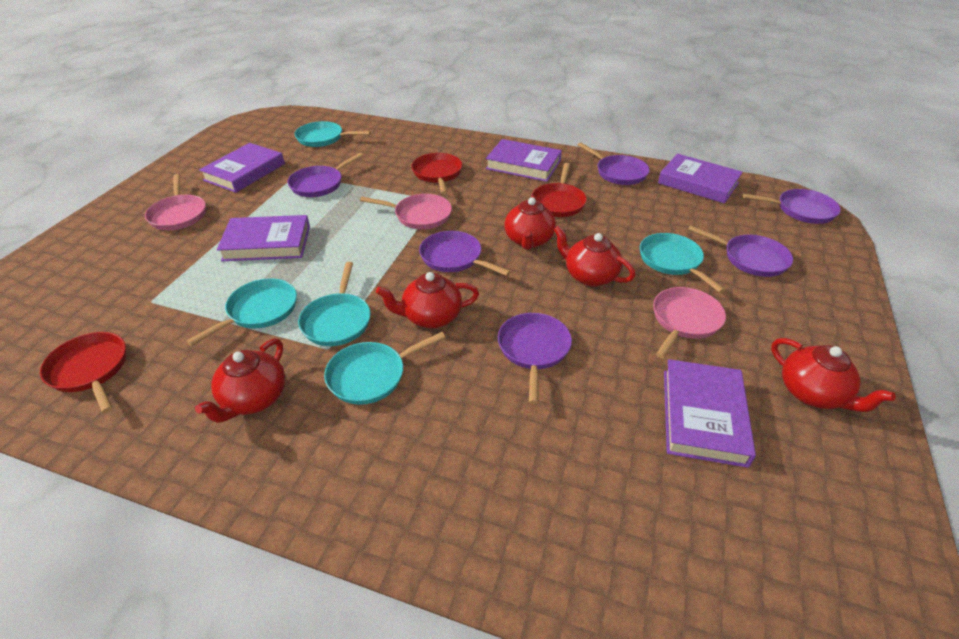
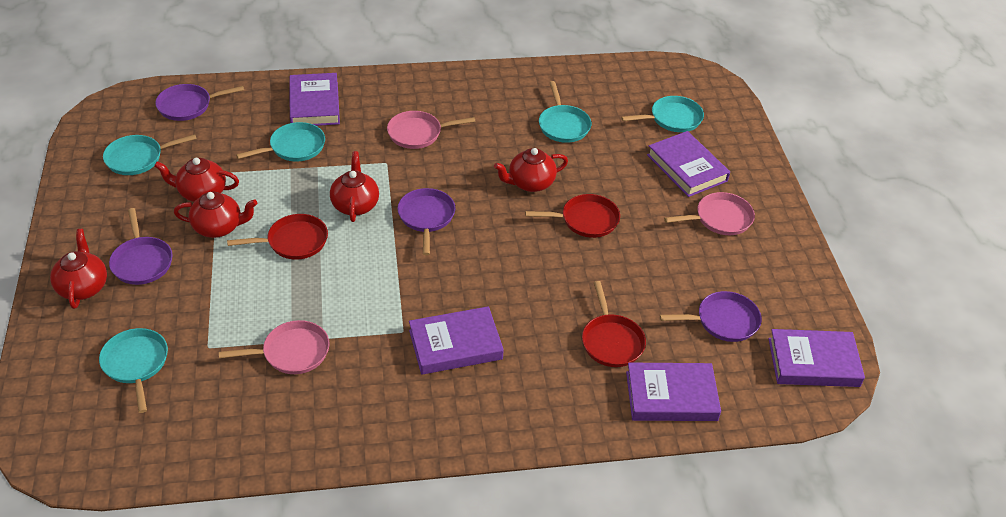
purple pan: 6 -> 4

